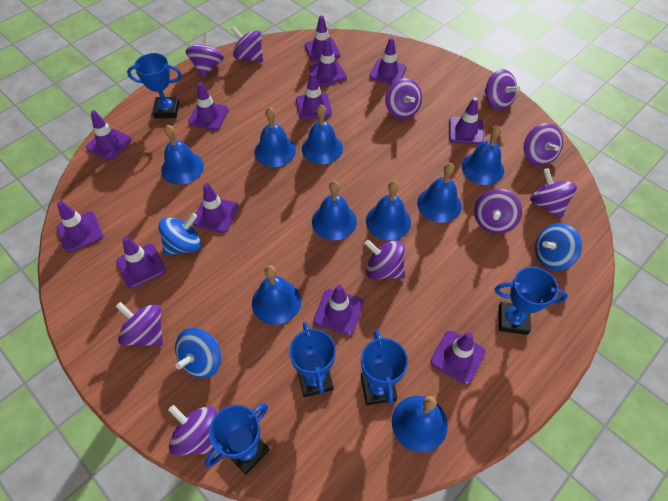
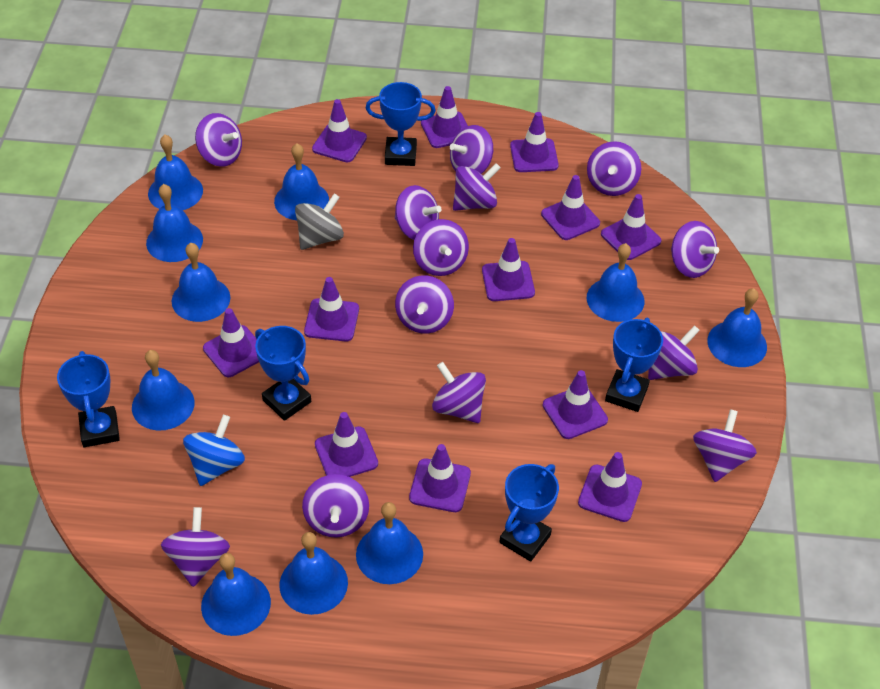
blue bell: 9 -> 10
blue spinning top: 3 -> 1
grey spinning top: 0 -> 1
purple spinning top: 10 -> 13

